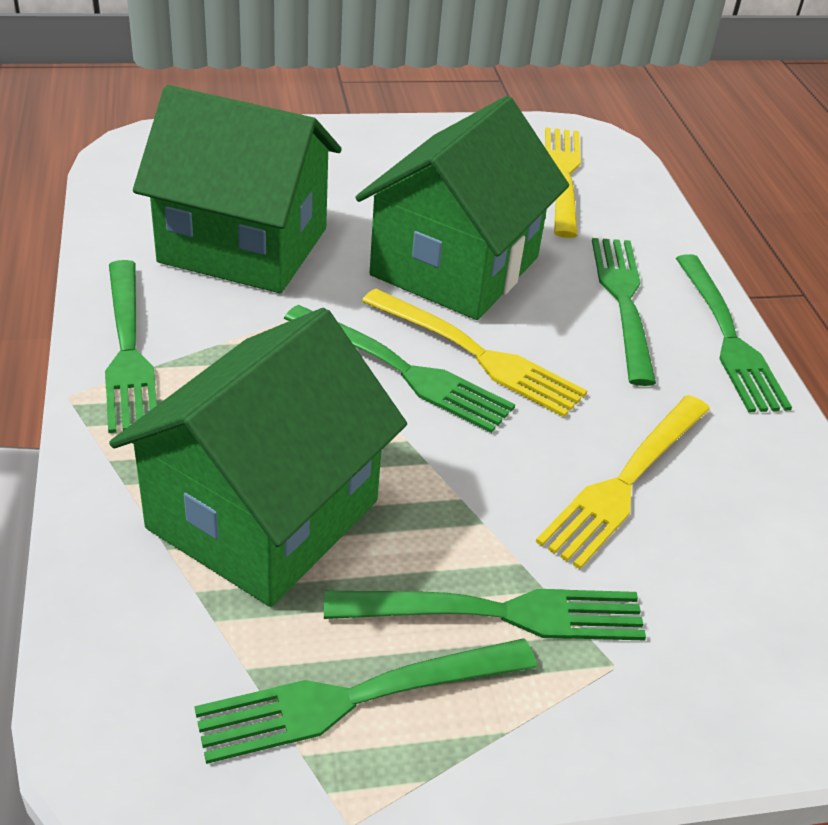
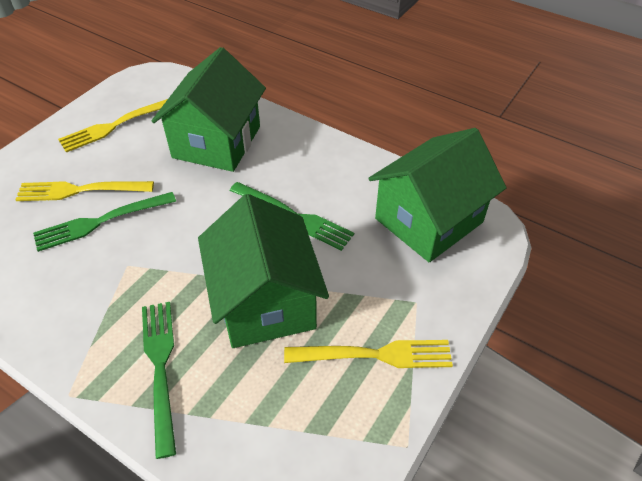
green fork: 6 -> 3

